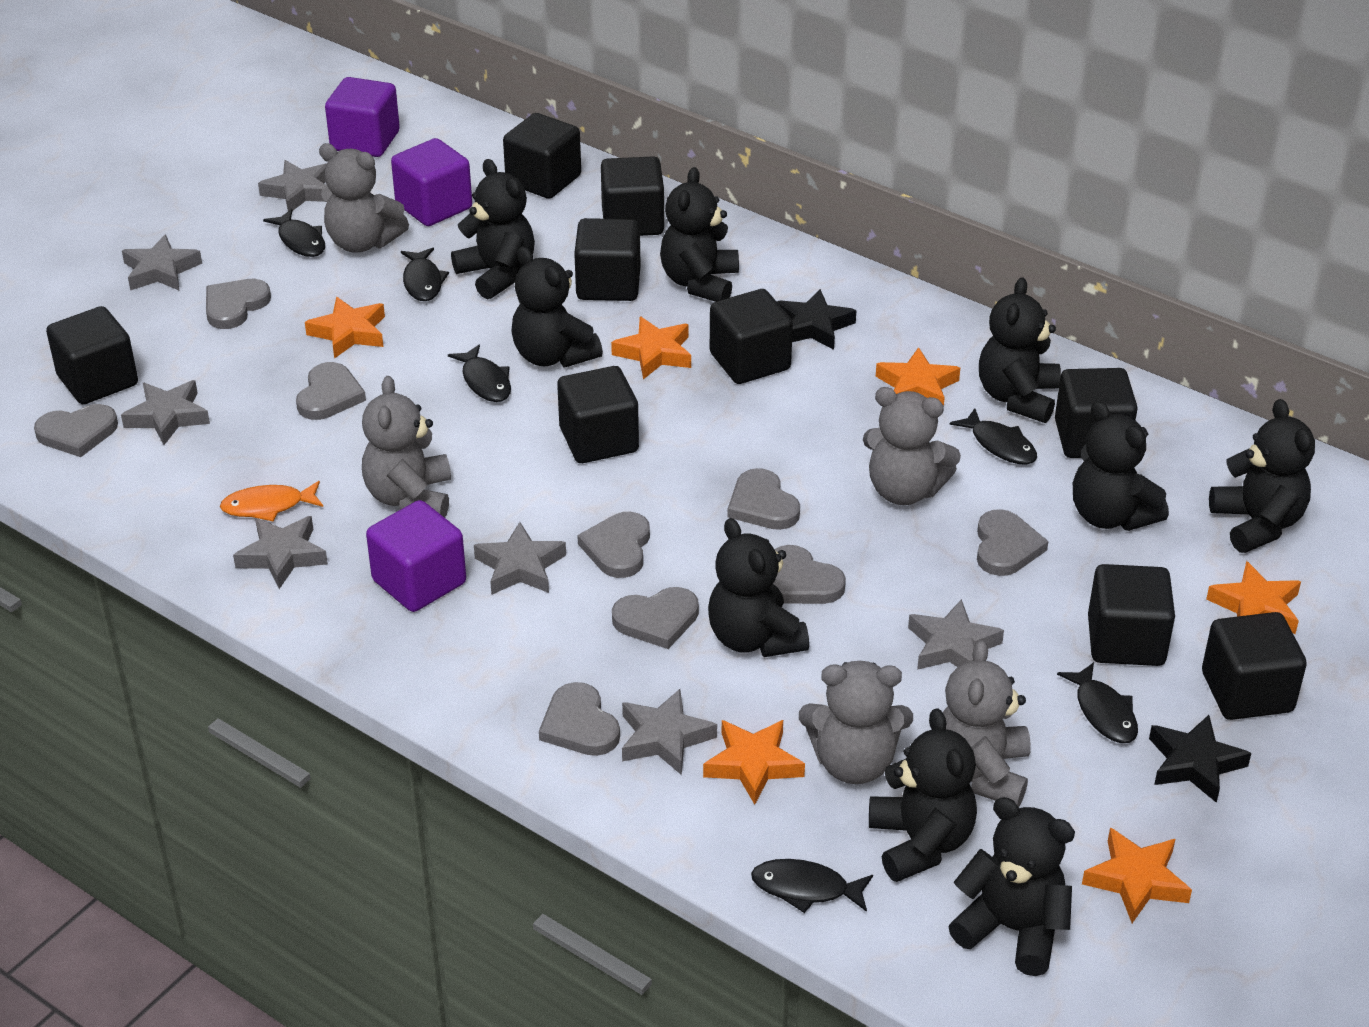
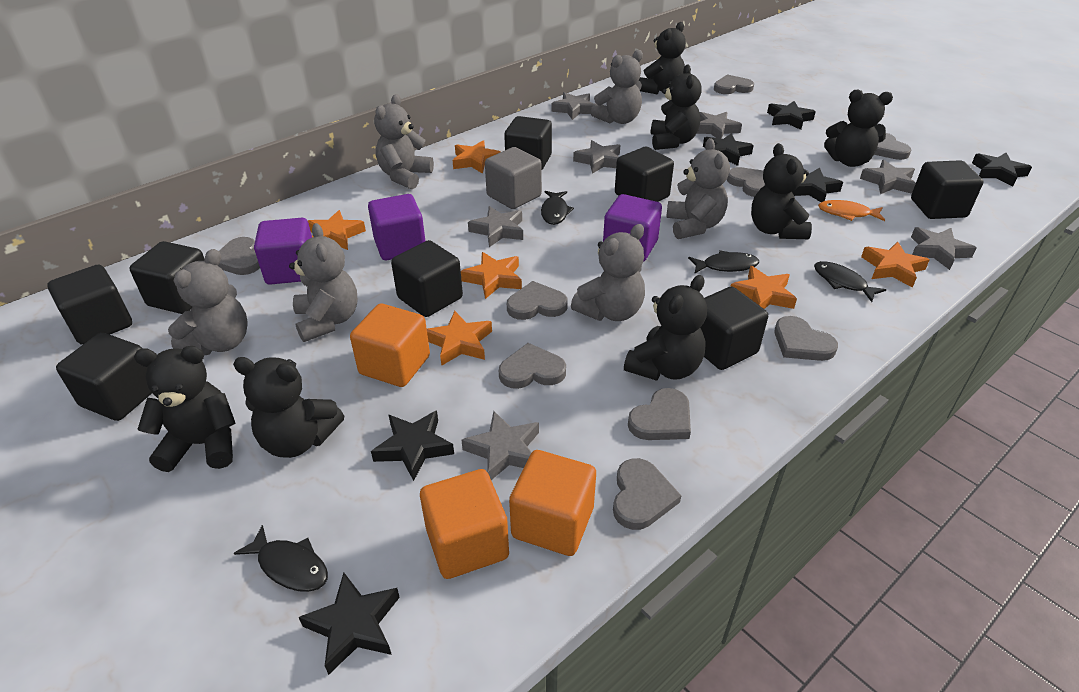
black cube: 9 -> 8
black fish: 6 -> 4
black star: 2 -> 6
black teddy bear: 9 -> 7
grey cube: 0 -> 1
grey teddy bear: 5 -> 6
orange cube: 0 -> 3

